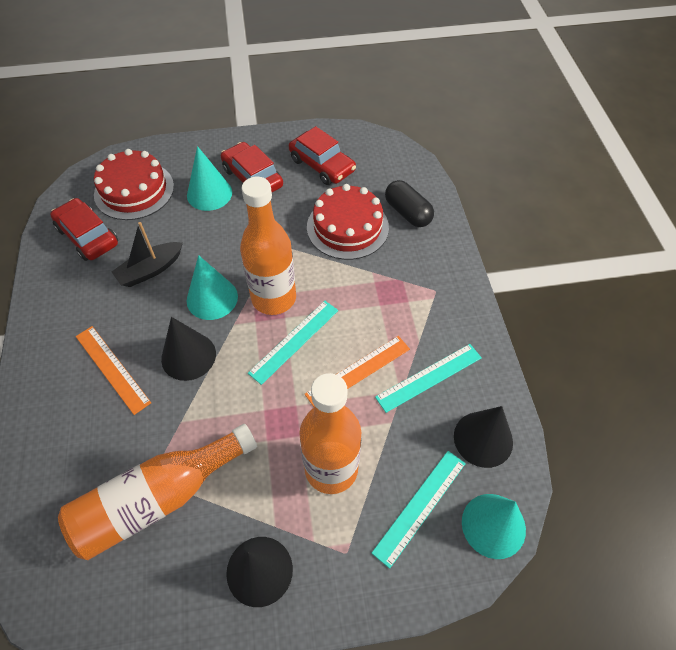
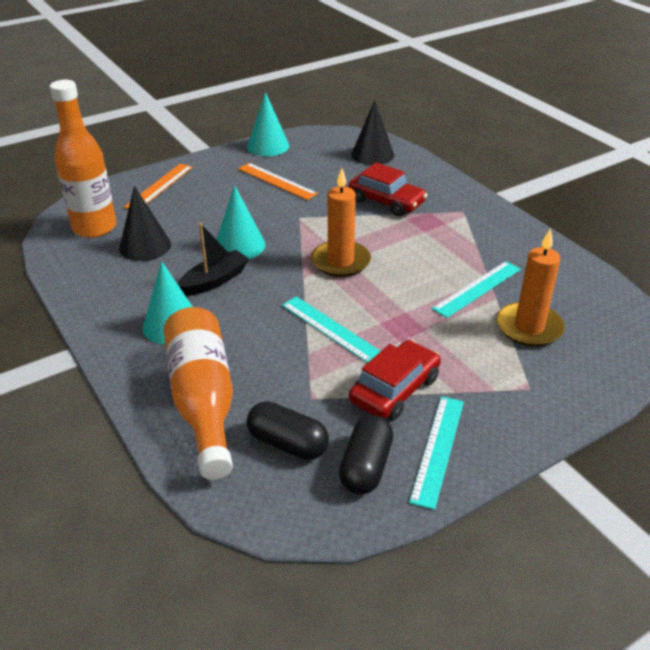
black capsule: 1 -> 2
black cone: 3 -> 2
orange bottle: 3 -> 2
orange candle: 0 -> 2
red cake: 2 -> 0
red car: 3 -> 2

